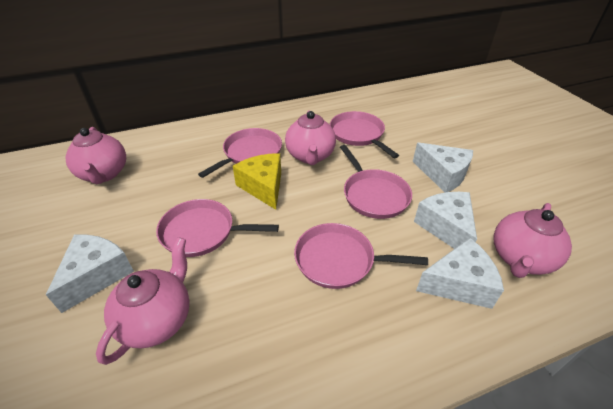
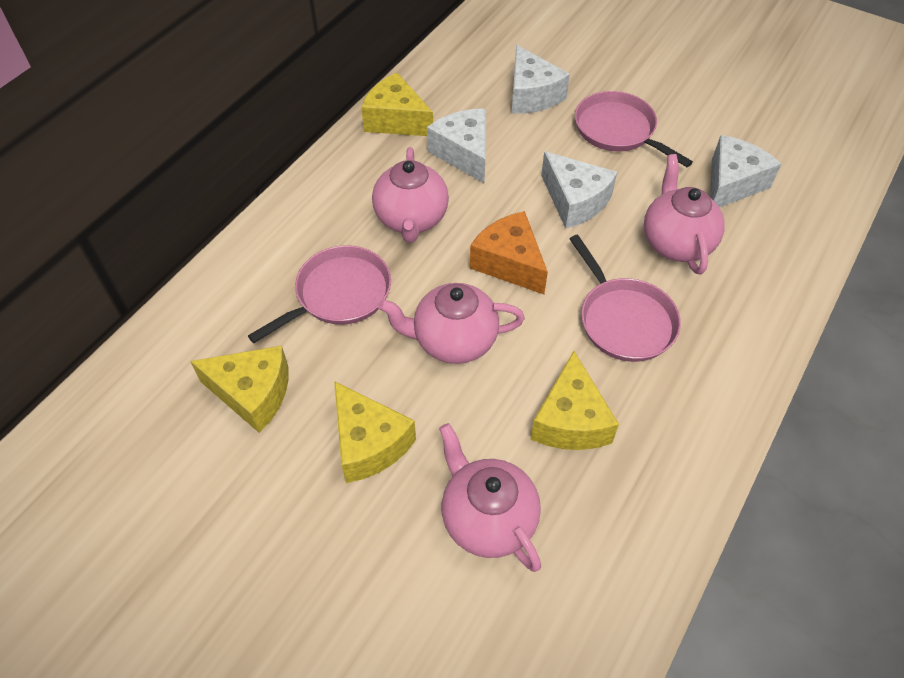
orange cheese: 0 -> 1
pink pan: 5 -> 3
yellow cheese: 1 -> 4

